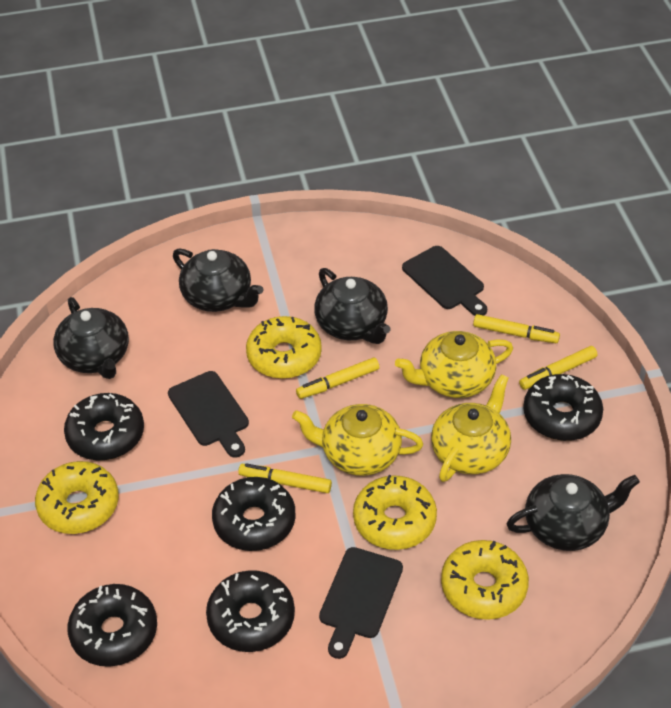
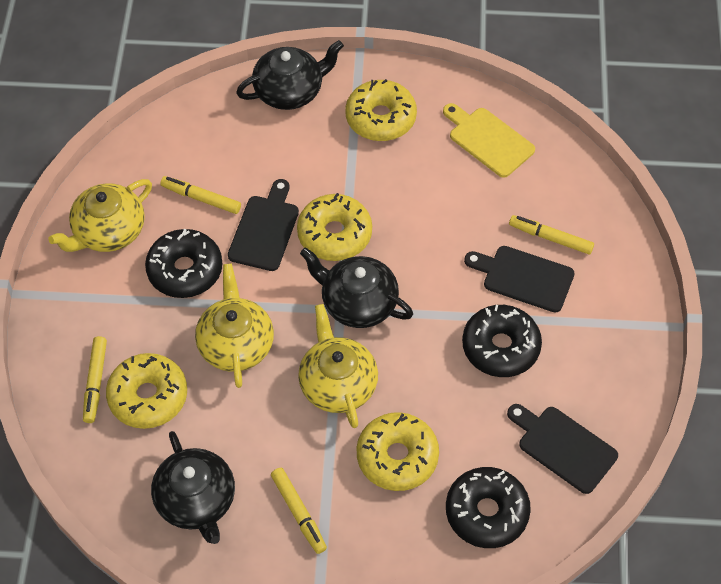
black donut: 5 -> 3
black teapot: 4 -> 3
yellow cutting board: 0 -> 1

